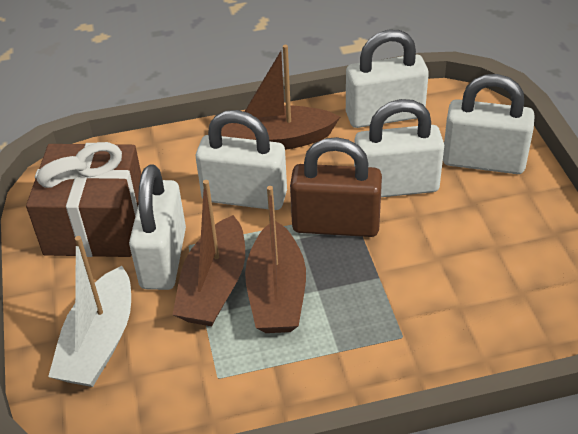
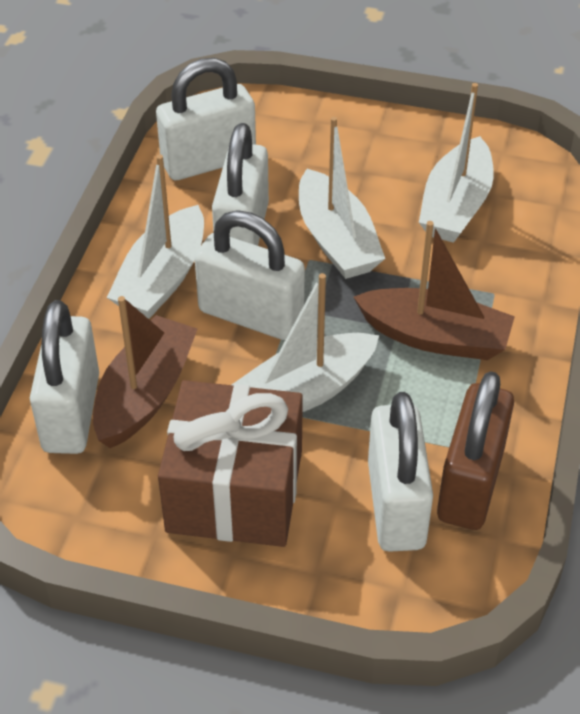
brown boat: 3 -> 2
white boat: 1 -> 4

